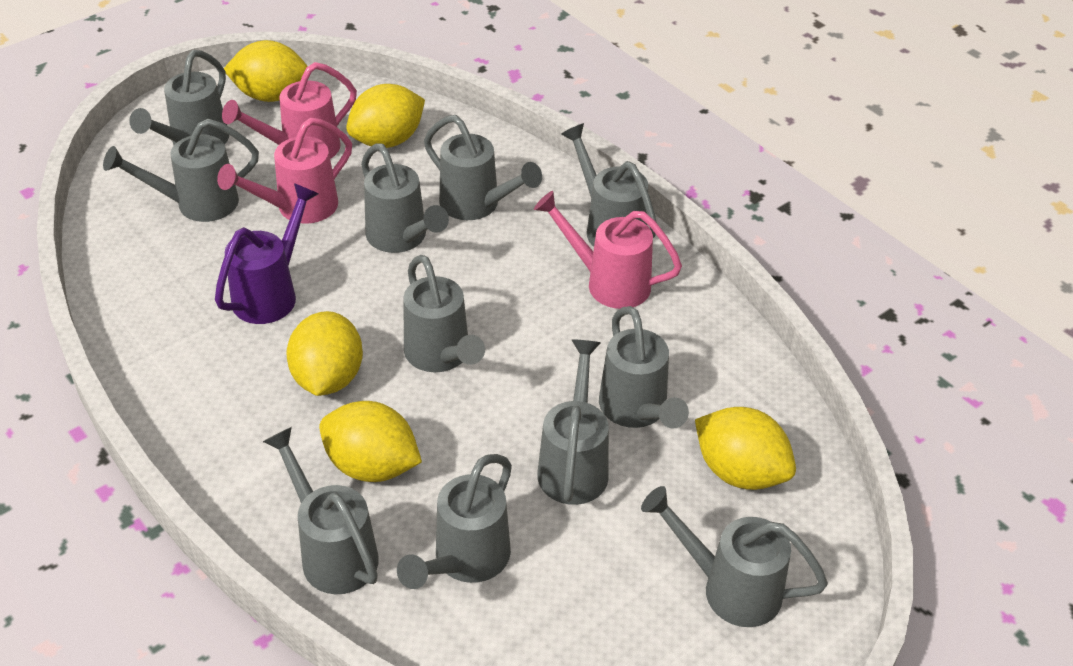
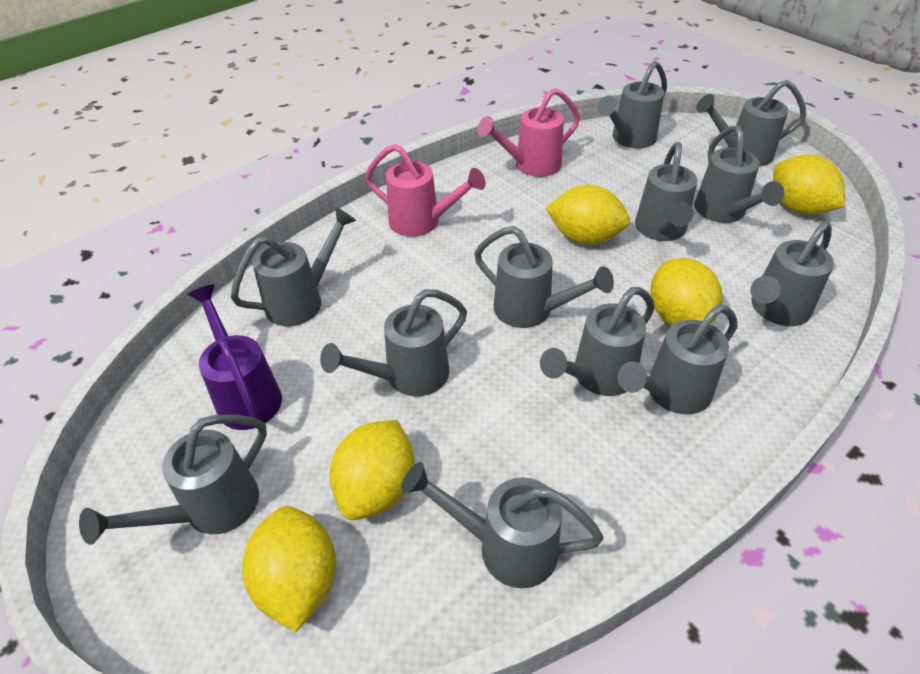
grey watering can: 11 -> 12
pink watering can: 3 -> 2

